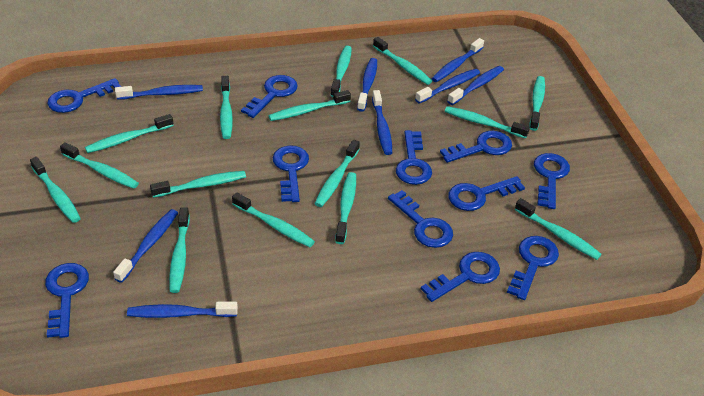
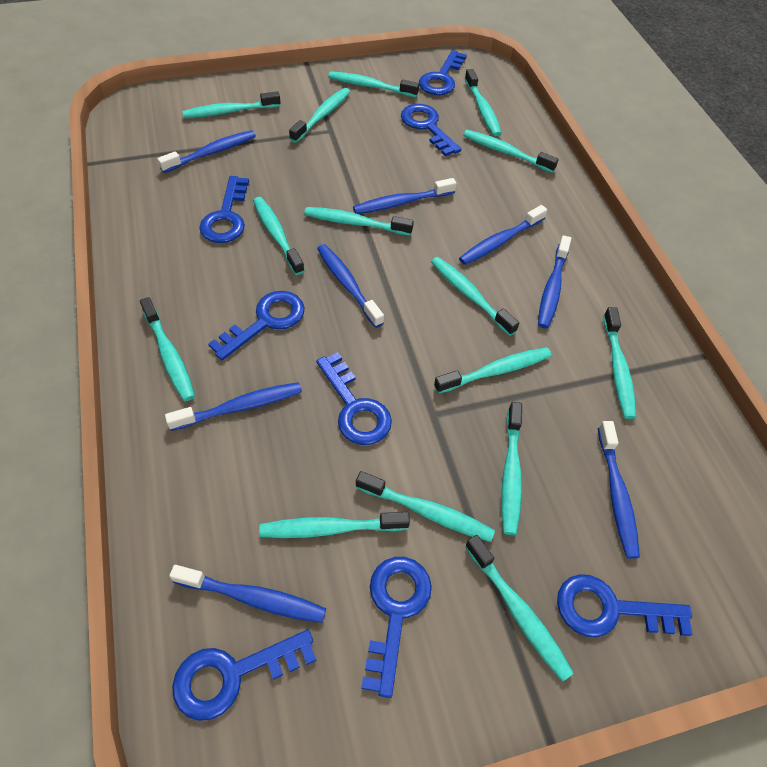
blue key: 11 -> 8

